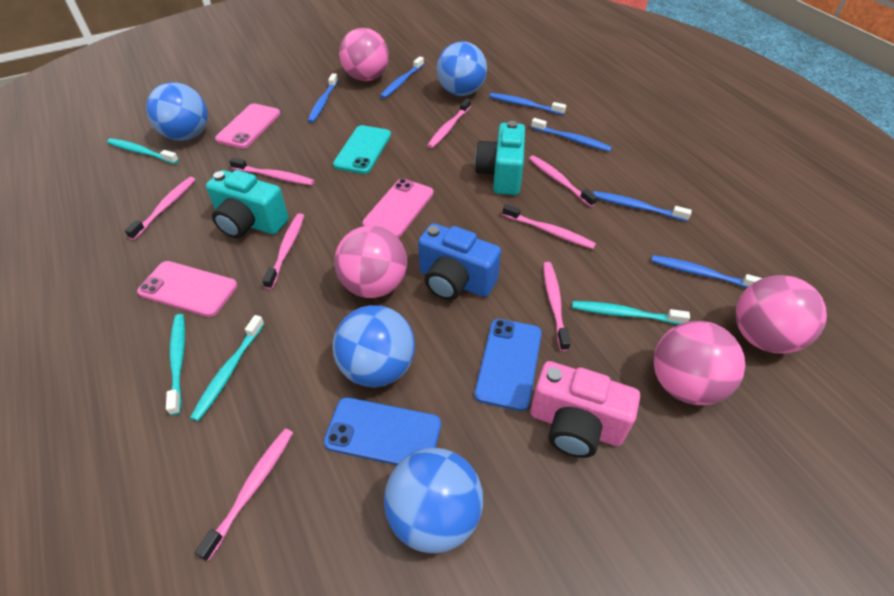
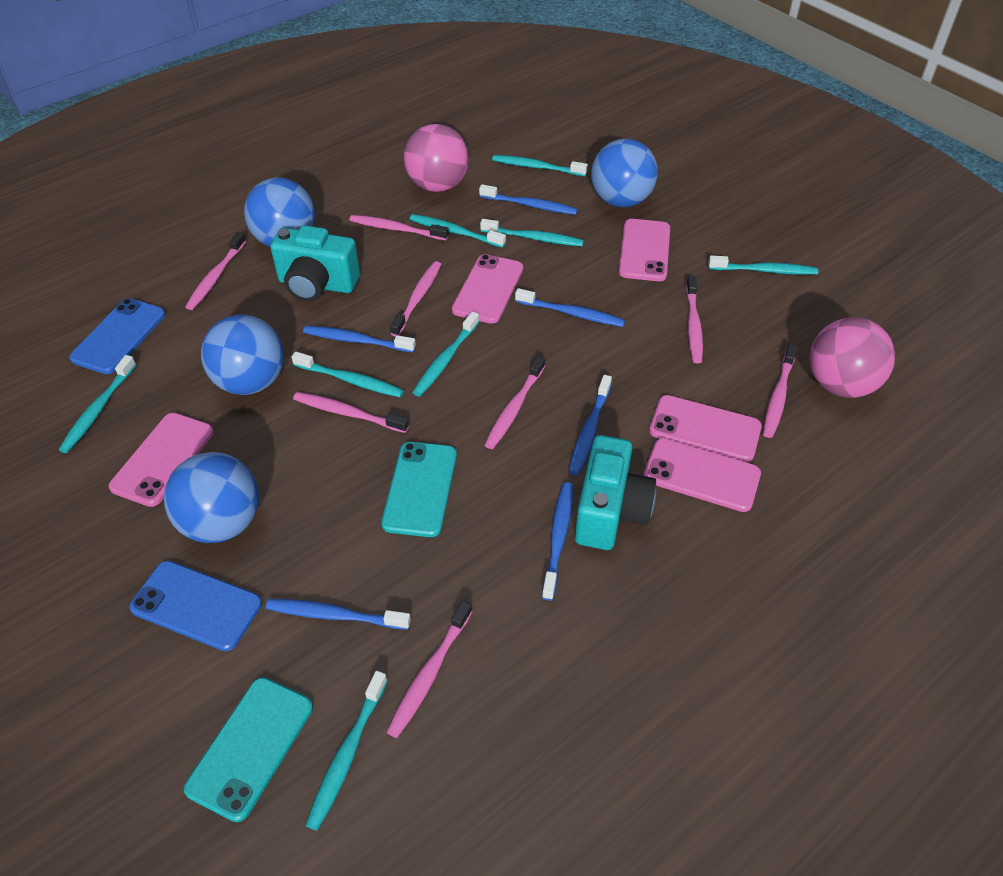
blue camera: 1 -> 0
pink ball: 4 -> 2
pink camera: 1 -> 0
pink phone: 3 -> 5
turquoise phone: 1 -> 2
turquoise toothbrush: 4 -> 8

